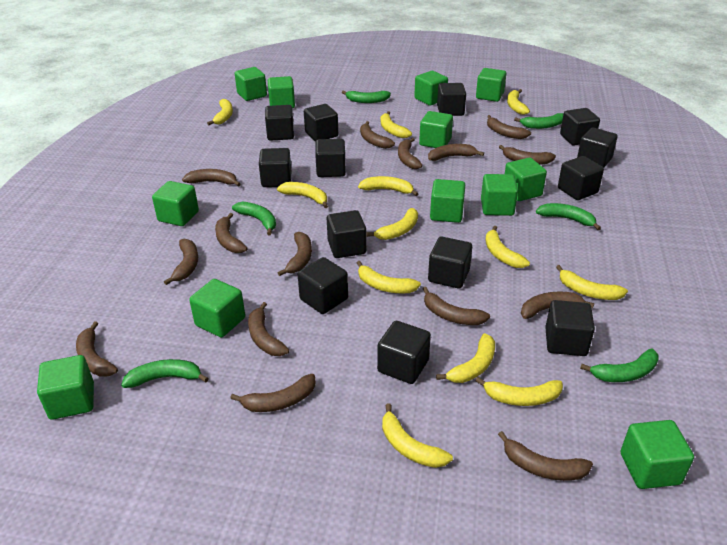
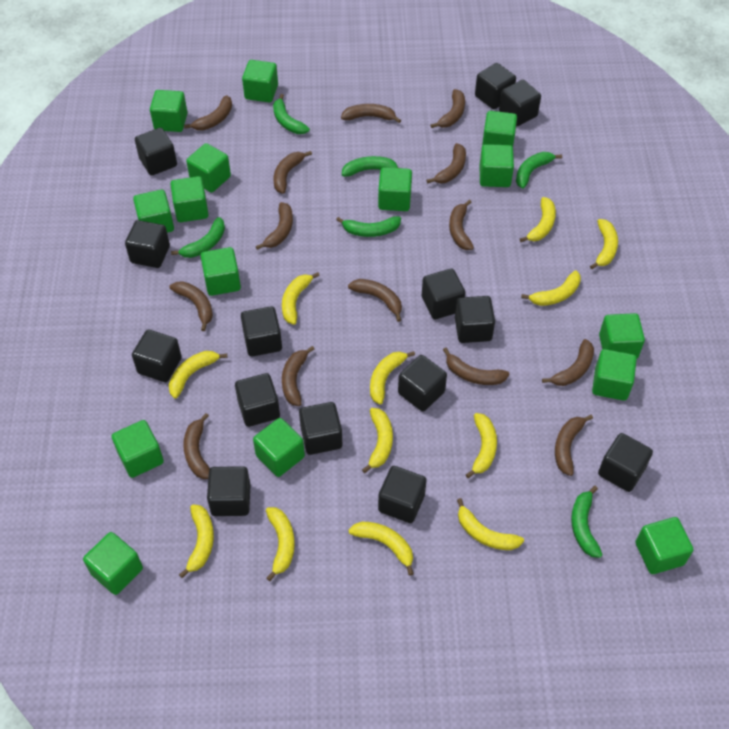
black cube: 13 -> 14
brown banana: 15 -> 14
green cube: 12 -> 15

